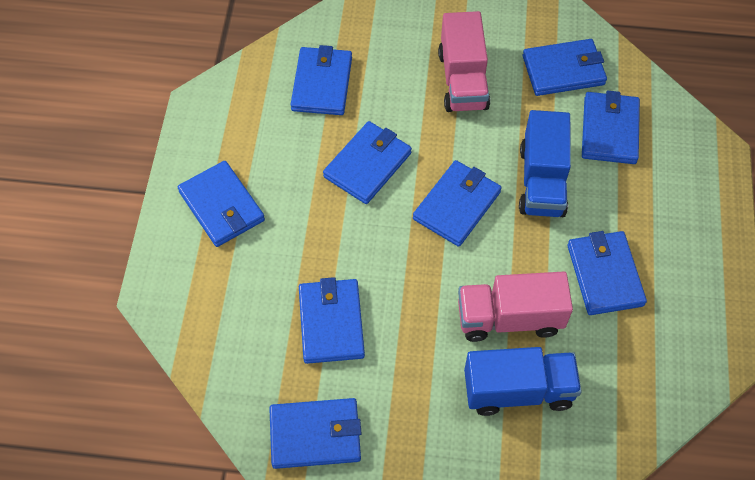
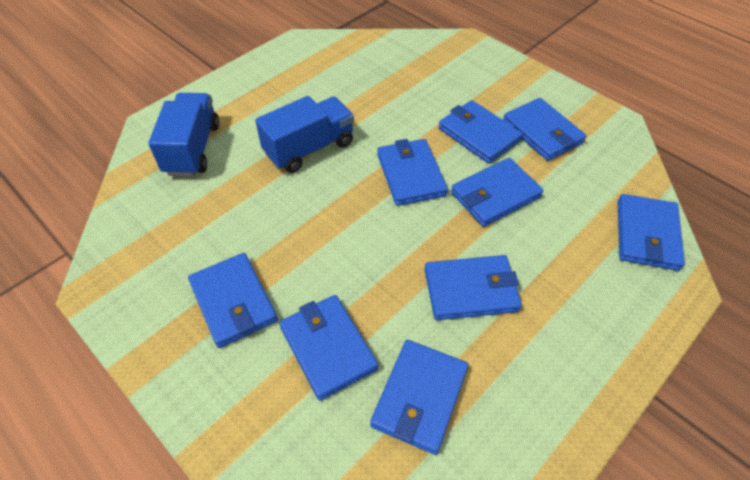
pink truck: 2 -> 0

